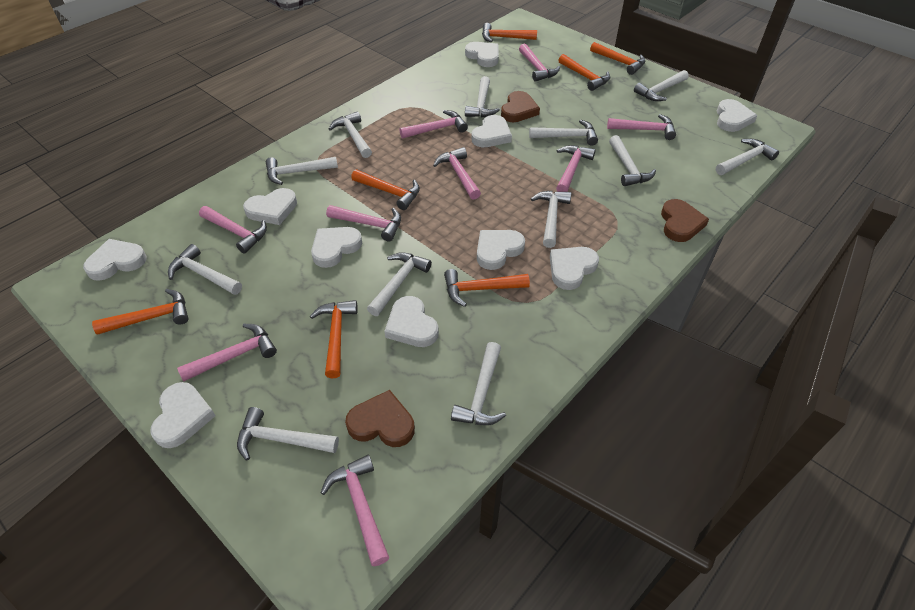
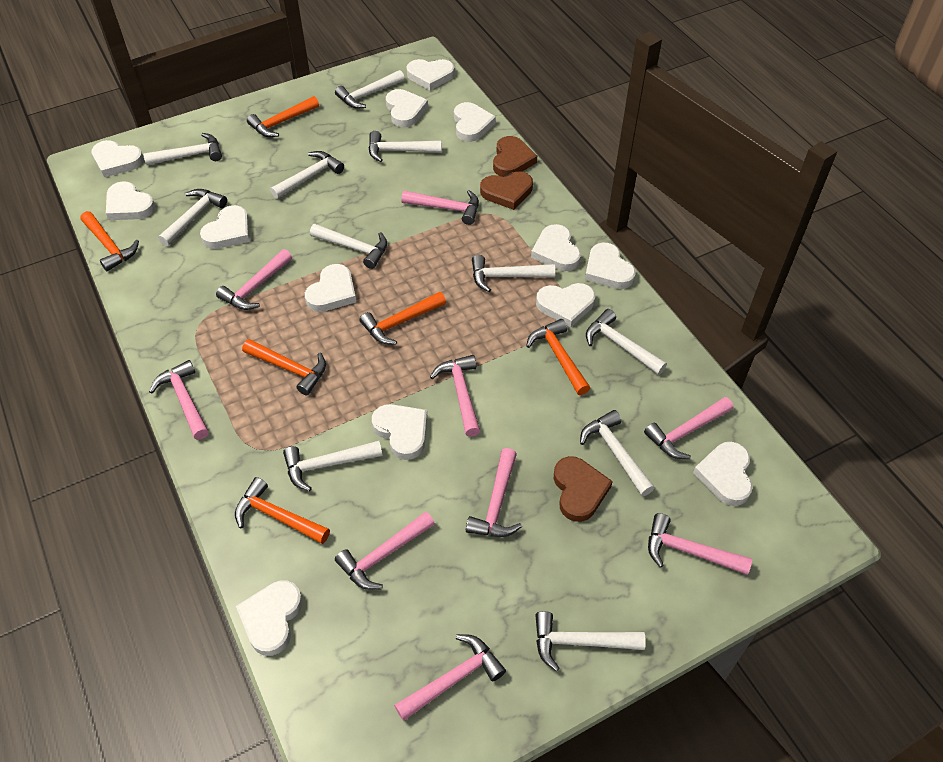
orange hammer: 7 -> 6
white hammer: 12 -> 11
white heart: 10 -> 13

